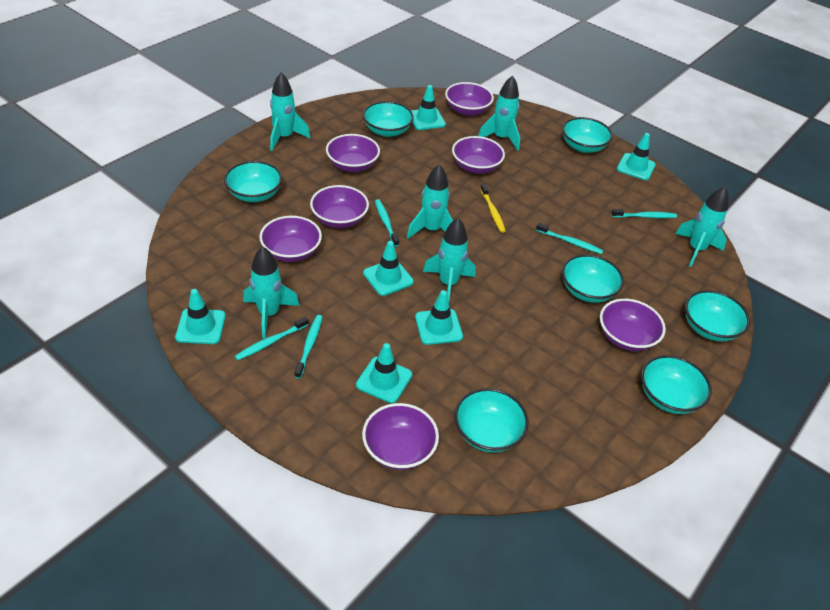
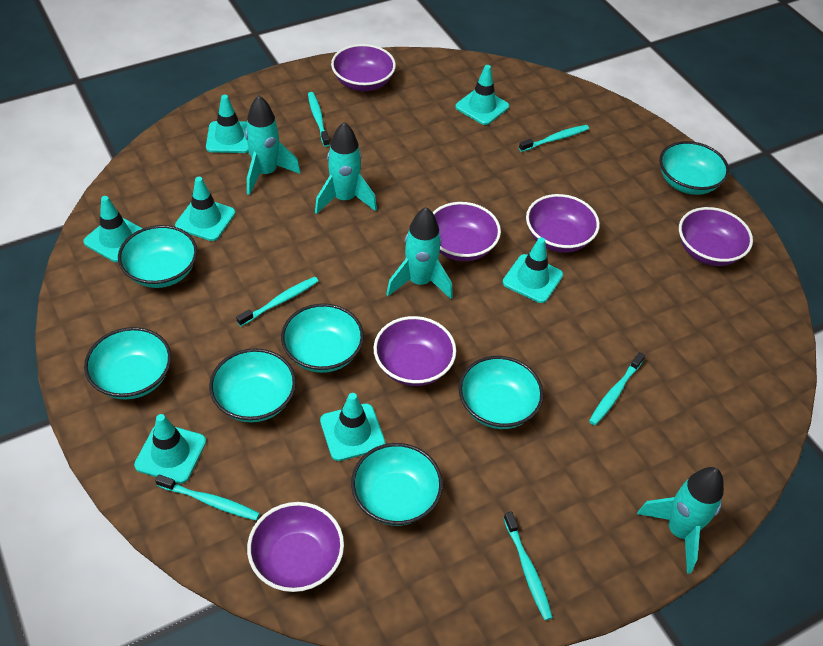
purple bowl: 7 -> 6
turquoise rocket: 6 -> 4
turquoise toothbrush: 5 -> 6
turquoise traffic cone: 6 -> 7
yellow toothbrush: 1 -> 0

